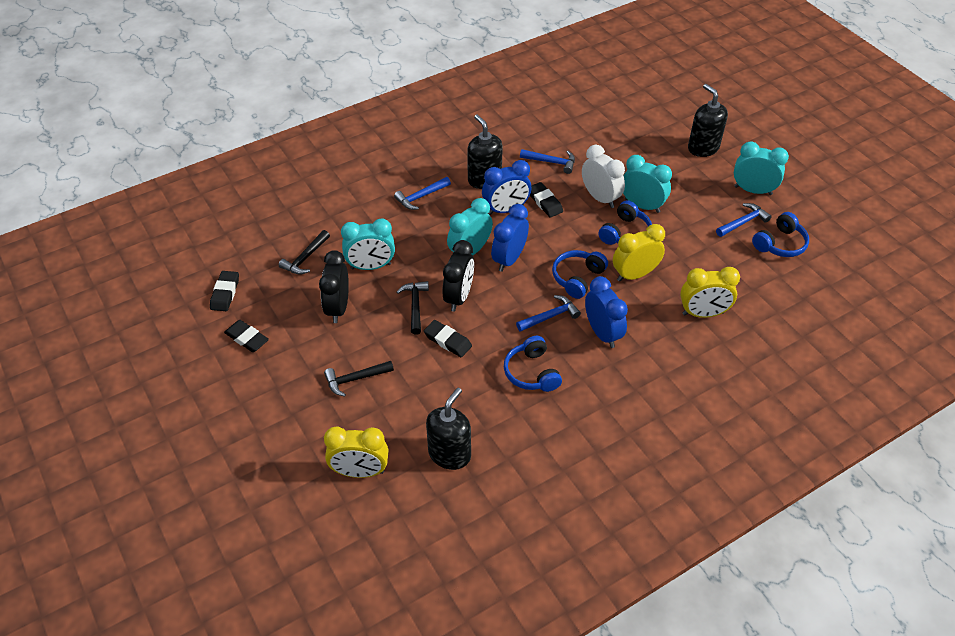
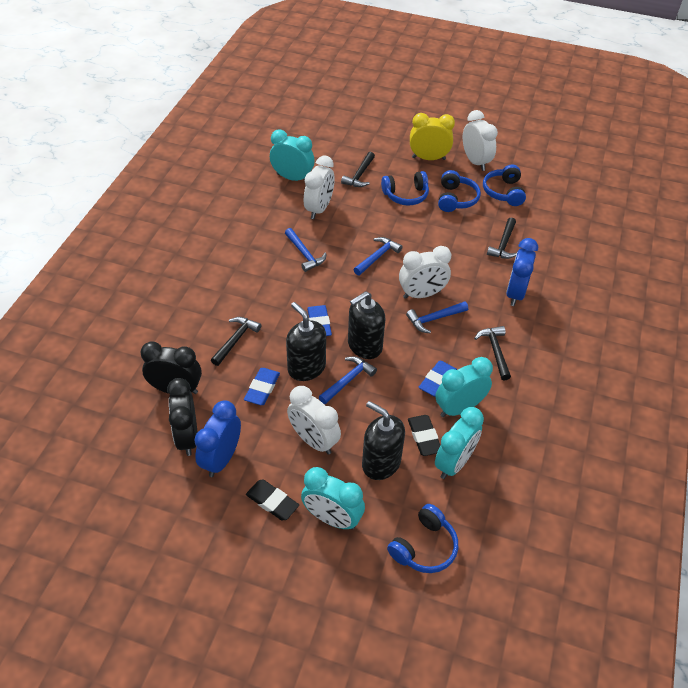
black eraser: 4 -> 2
black hammer: 3 -> 4
blue clock: 3 -> 2
blue eraser: 0 -> 3
white clock: 1 -> 4
yellow clock: 3 -> 1

